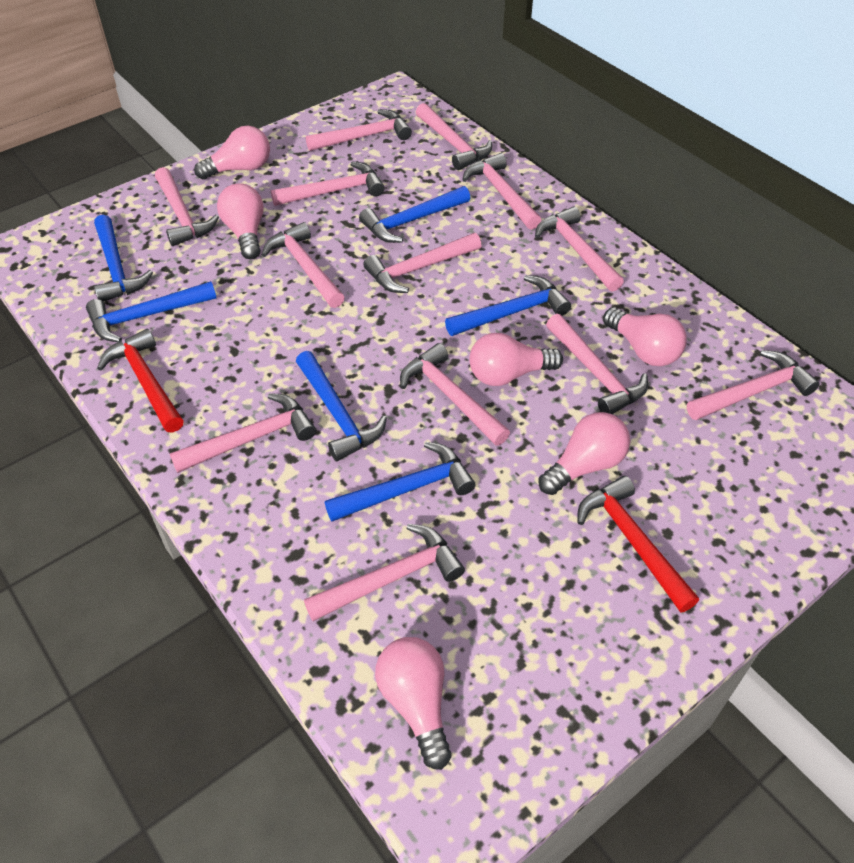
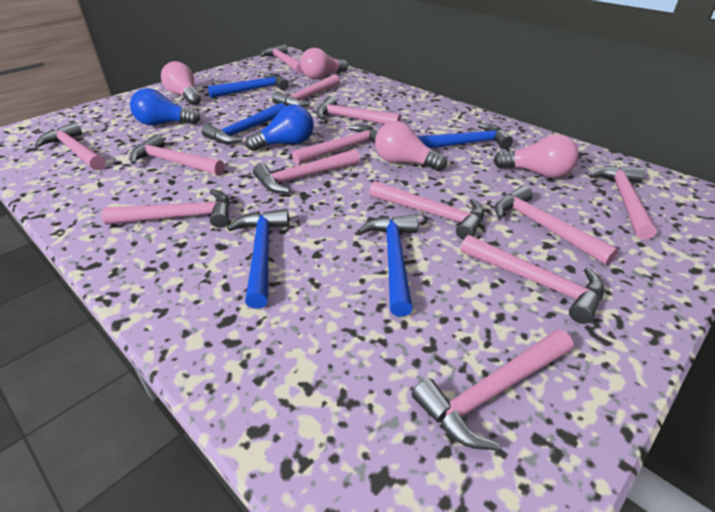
blue hammer: 6 -> 5
blue light bulb: 0 -> 2
pink light bulb: 6 -> 4
red hammer: 2 -> 0

